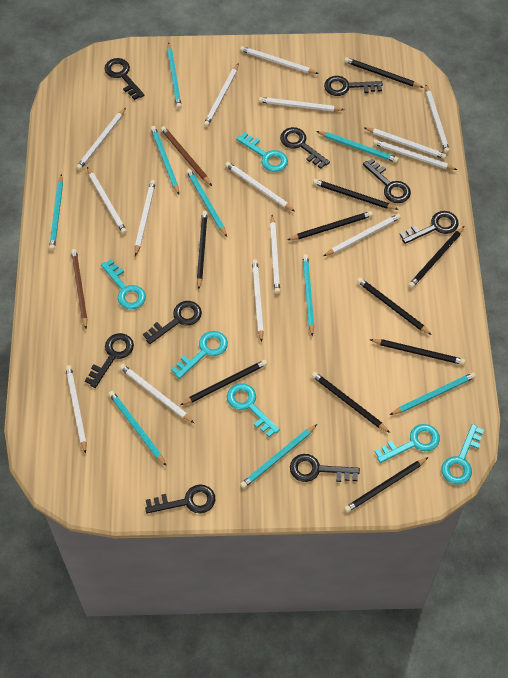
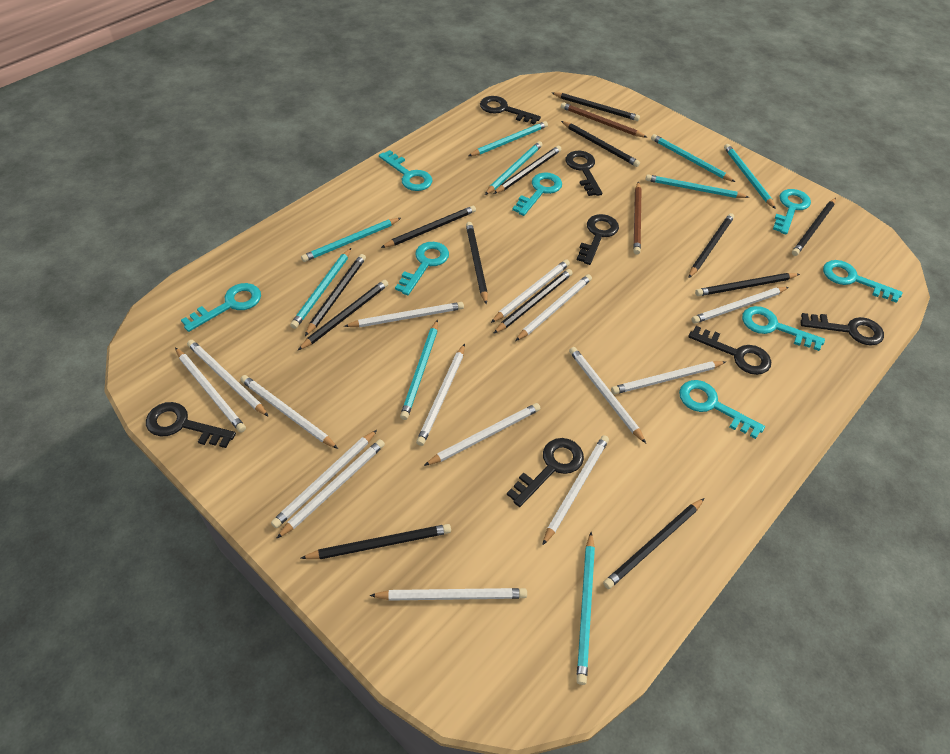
black key: 9 -> 7
black pencil: 10 -> 13
turquoise key: 6 -> 8

